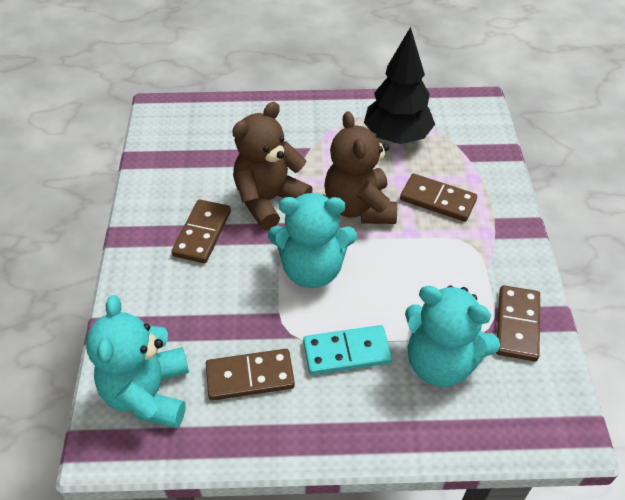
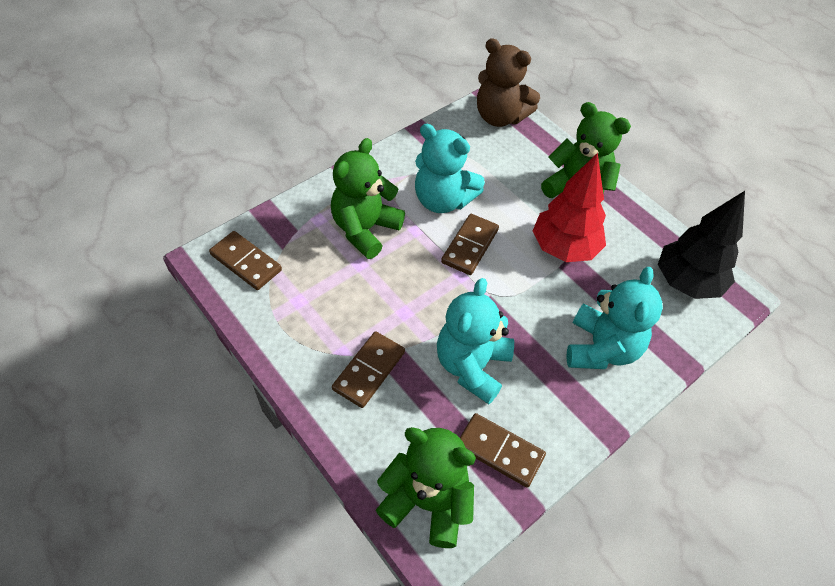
brown teddy bear: 2 -> 1
green teddy bear: 0 -> 3
red tree: 0 -> 1
turquoise domino: 1 -> 0

